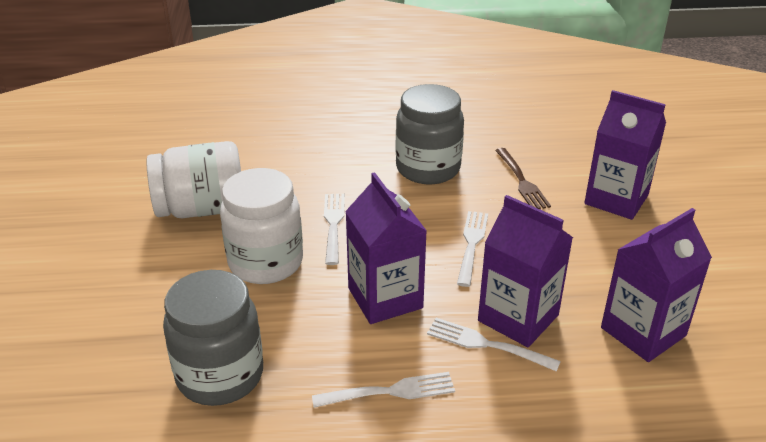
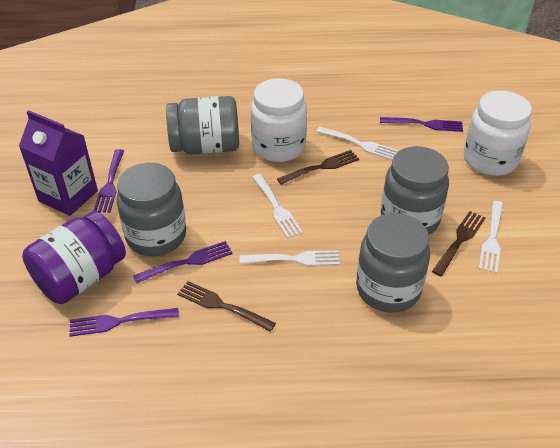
brown fork: 1 -> 3
grey jar: 2 -> 4
purple carton: 4 -> 1
purple fork: 0 -> 4
purple jar: 0 -> 1

